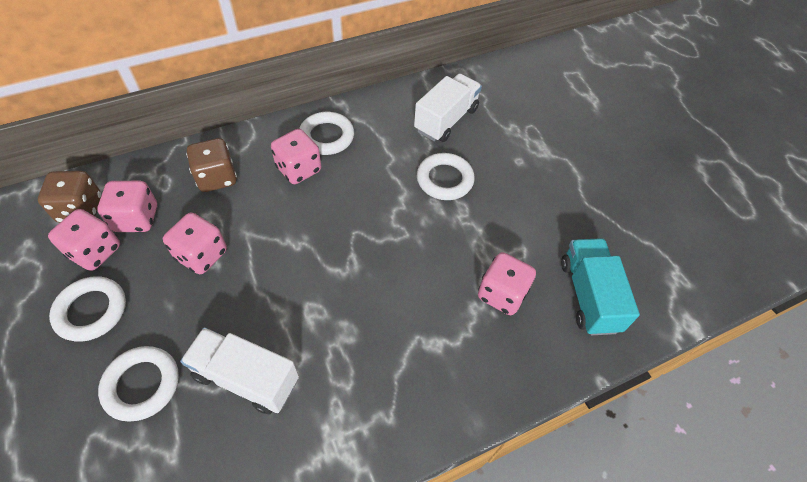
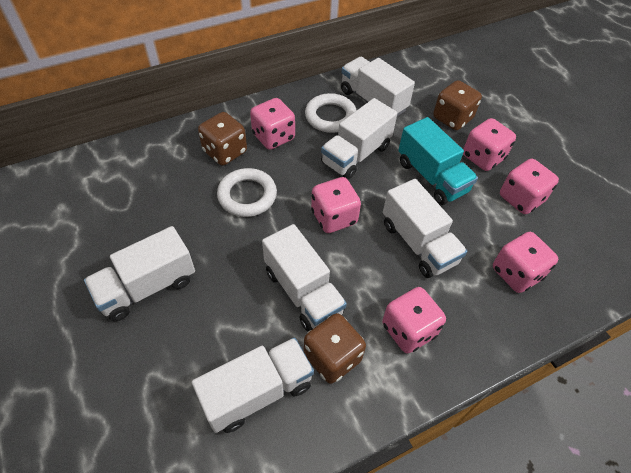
brown dice: 2 -> 3
pink dice: 5 -> 6
white ring: 4 -> 2
white truck: 2 -> 6

